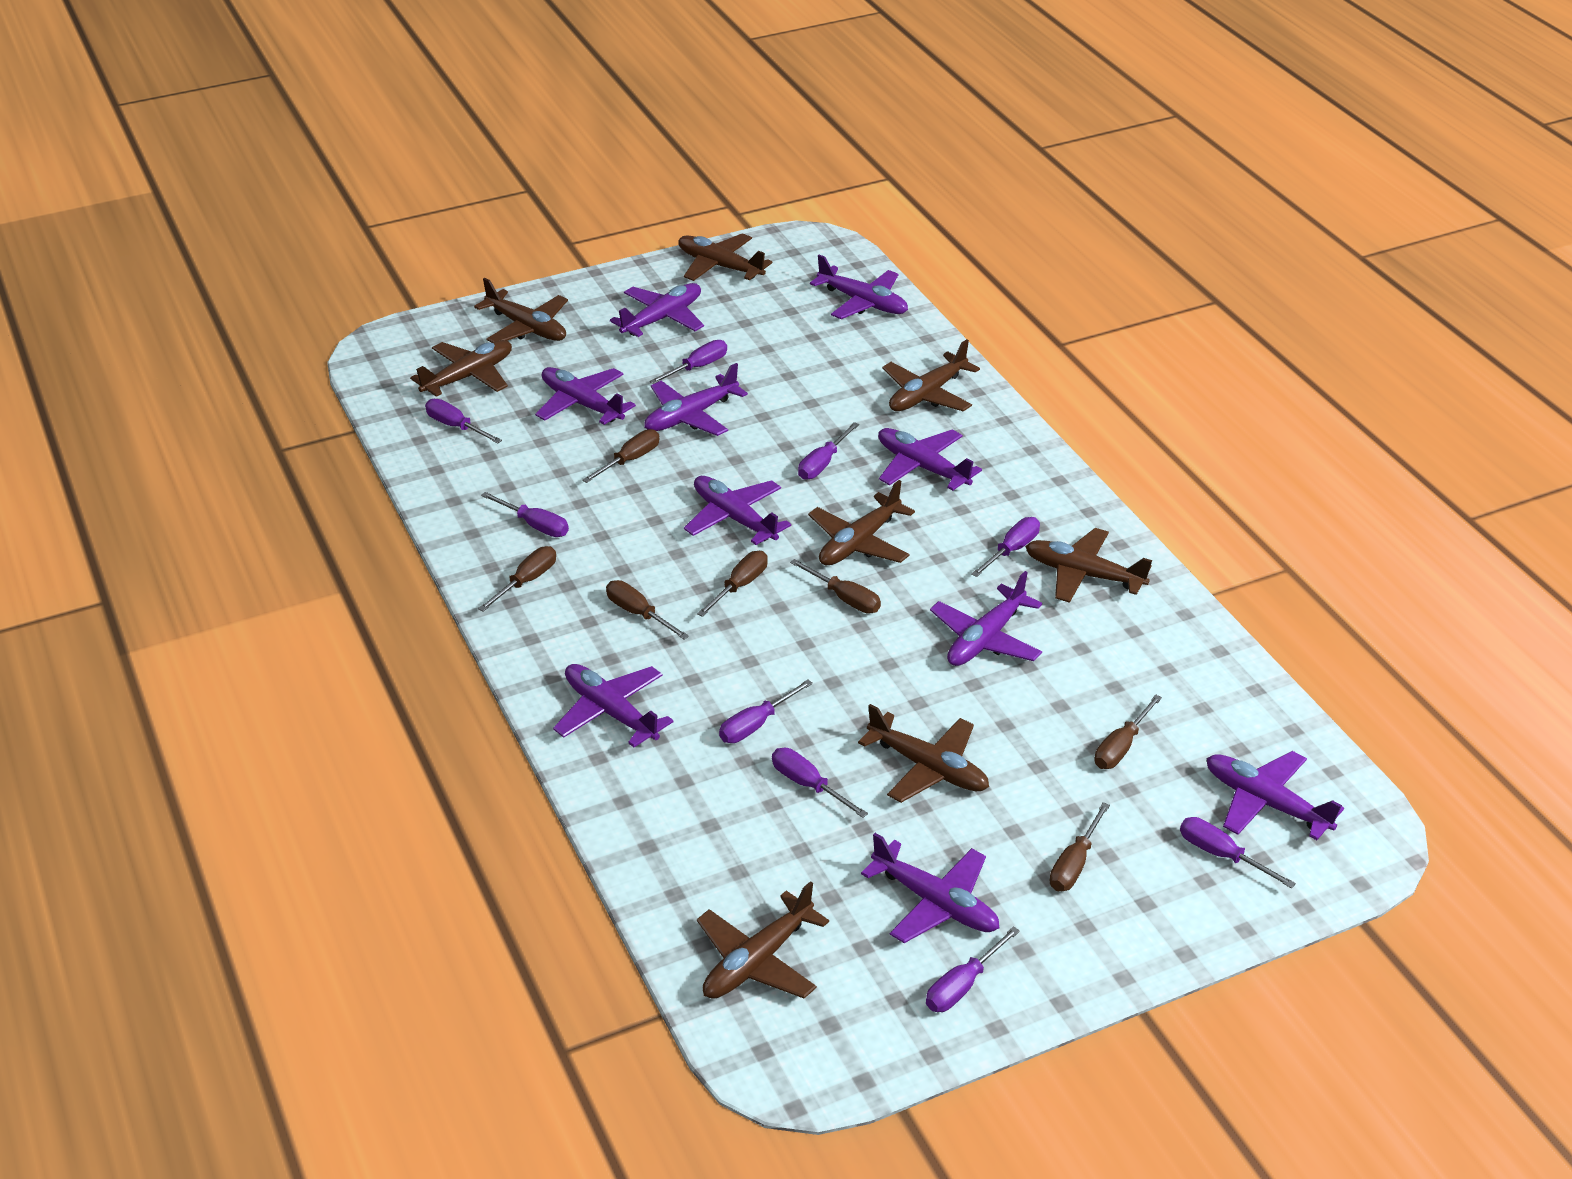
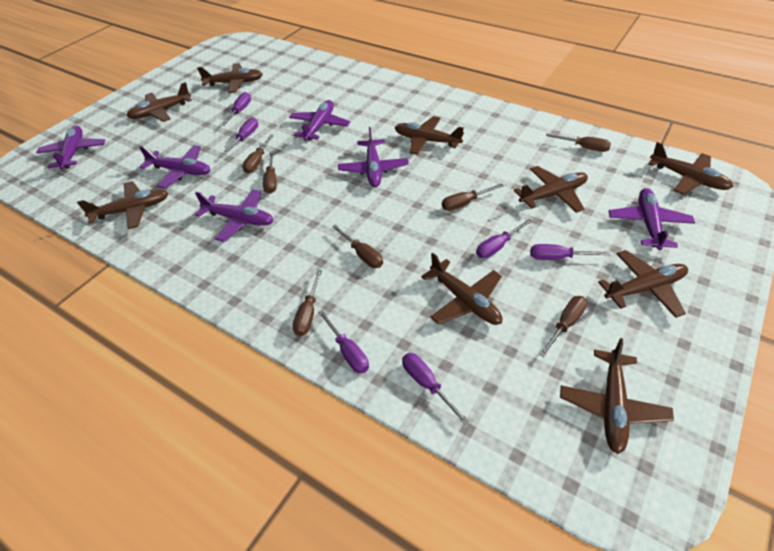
brown plane: 8 -> 9
purple plane: 10 -> 6
purple screwdriver: 9 -> 6

